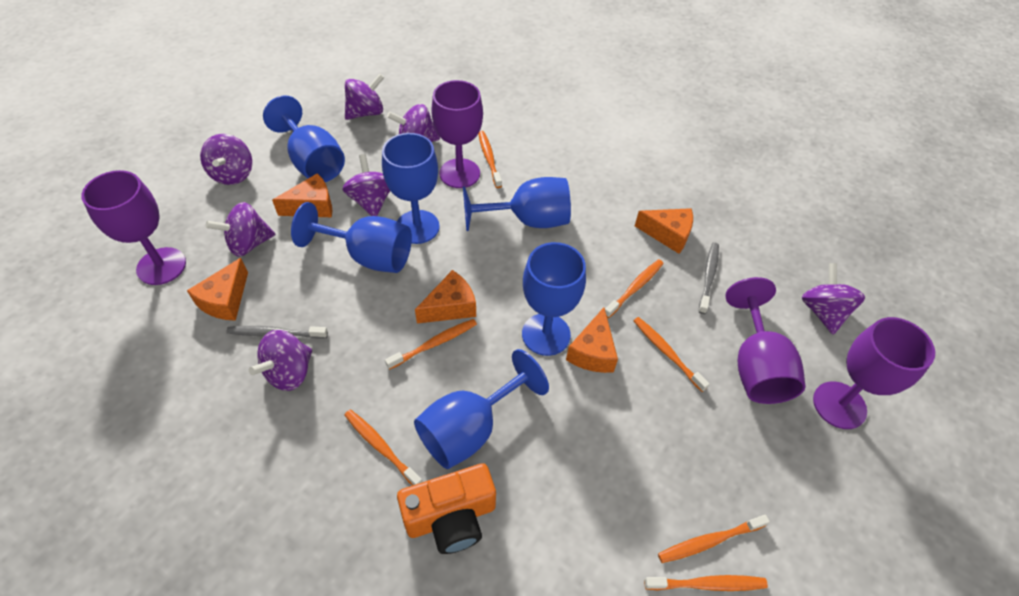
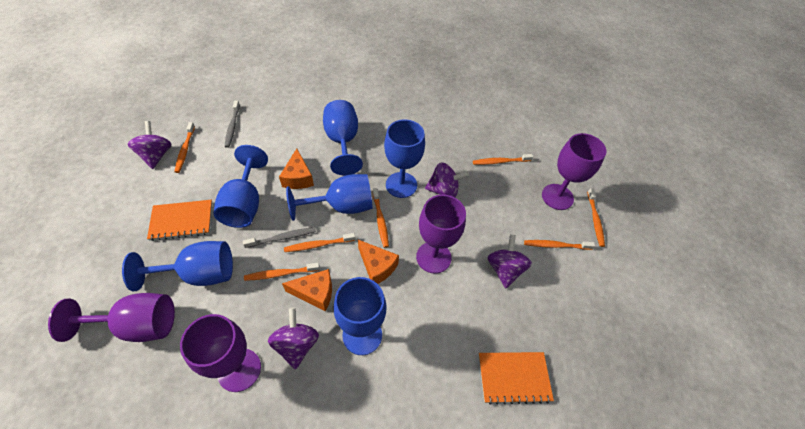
orange camera: 1 -> 0
orange cheese: 5 -> 3
orange notebook: 0 -> 2
purple spinning top: 7 -> 4

